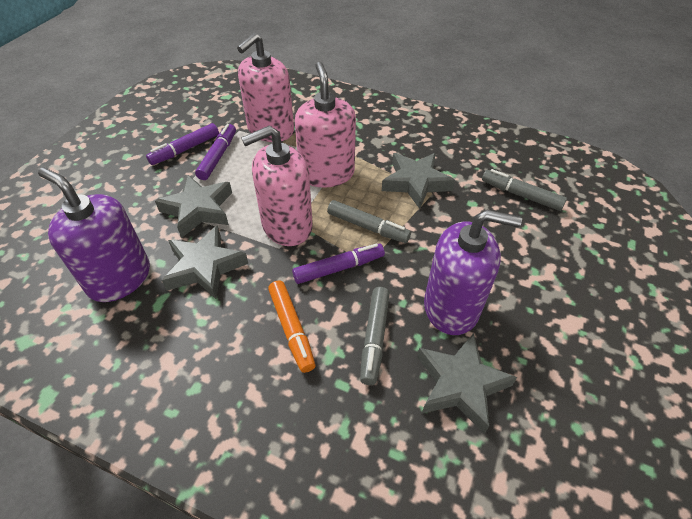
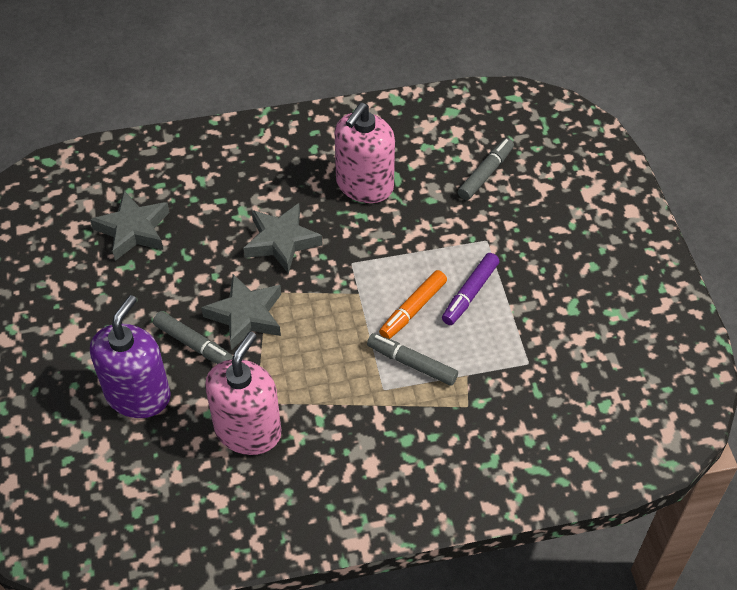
grey star: 4 -> 3
pink soap dispenser: 3 -> 2
purple marker: 3 -> 1
purple soap dispenser: 2 -> 1

